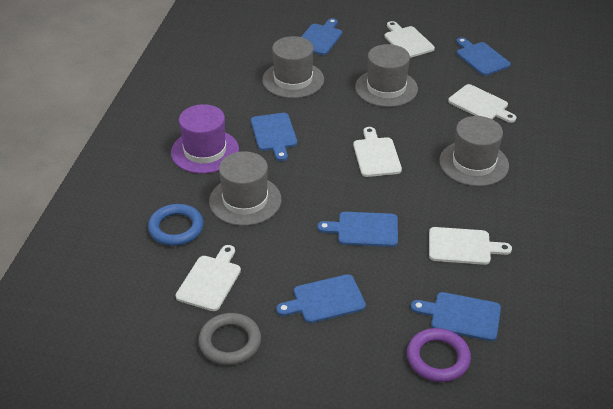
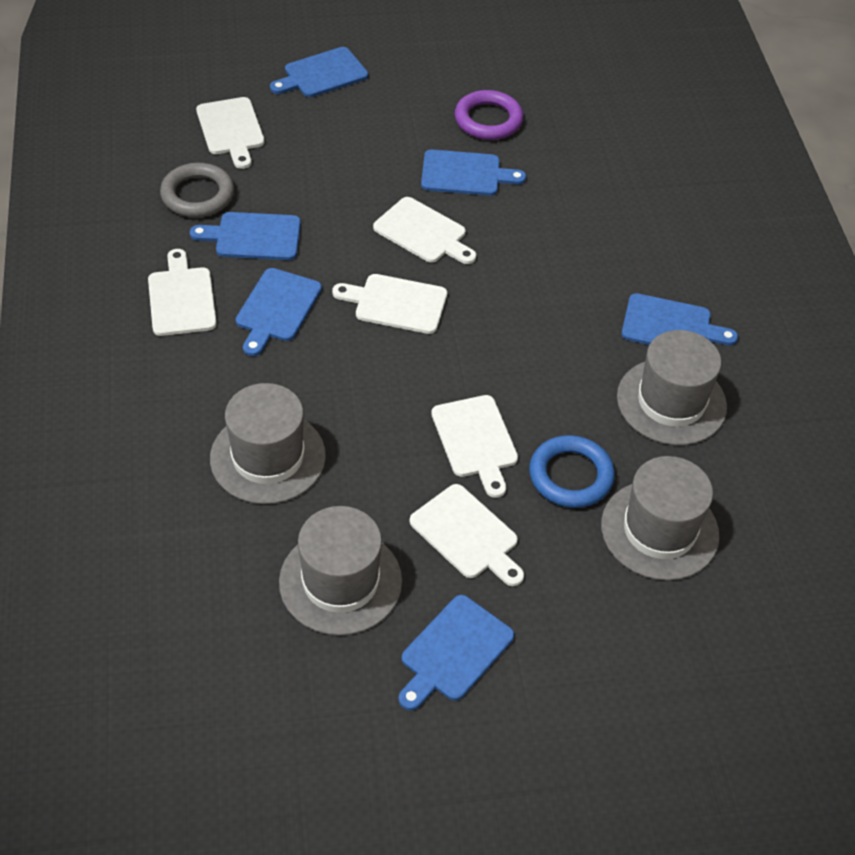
purple hat: 1 -> 0
white cutting board: 5 -> 6

